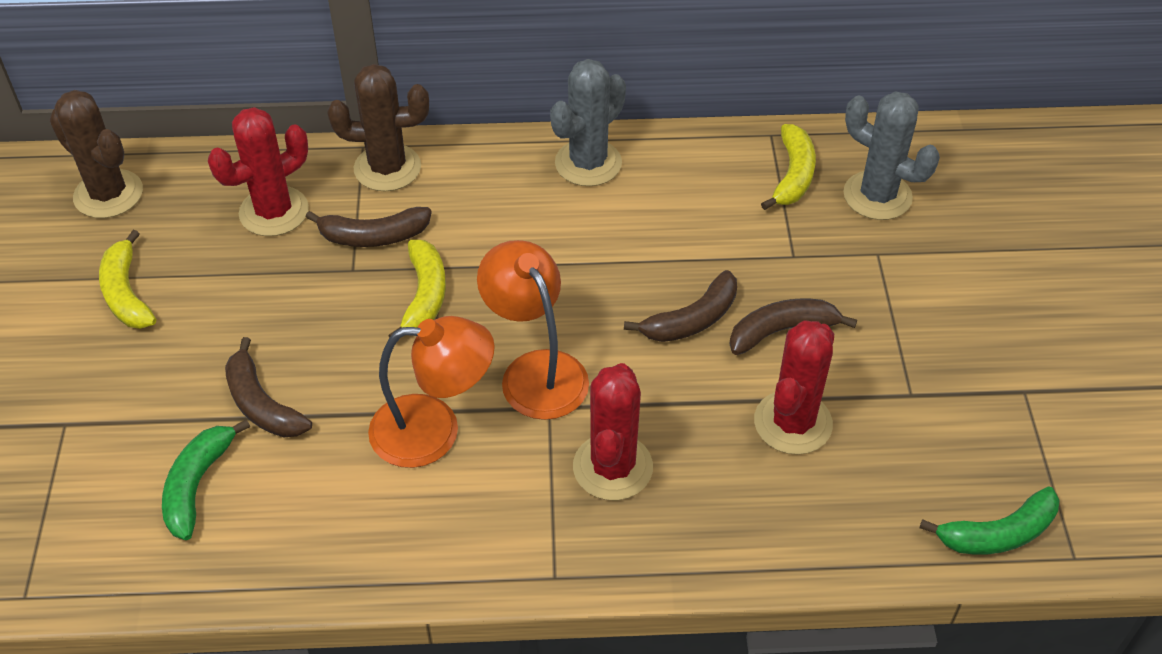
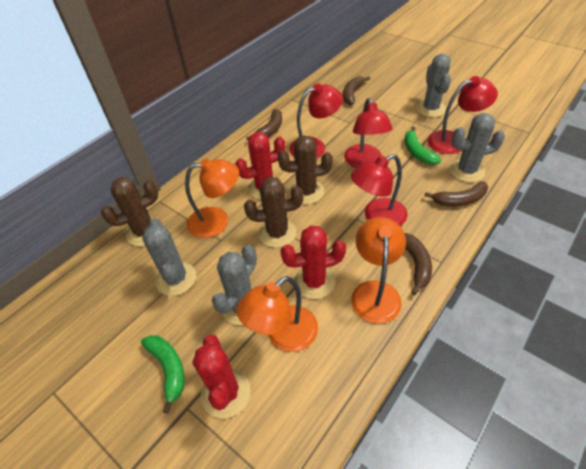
brown cactus: 2 -> 3
grey cactus: 2 -> 4
orange lamp: 2 -> 3
red lamp: 0 -> 4
yellow banana: 3 -> 0

